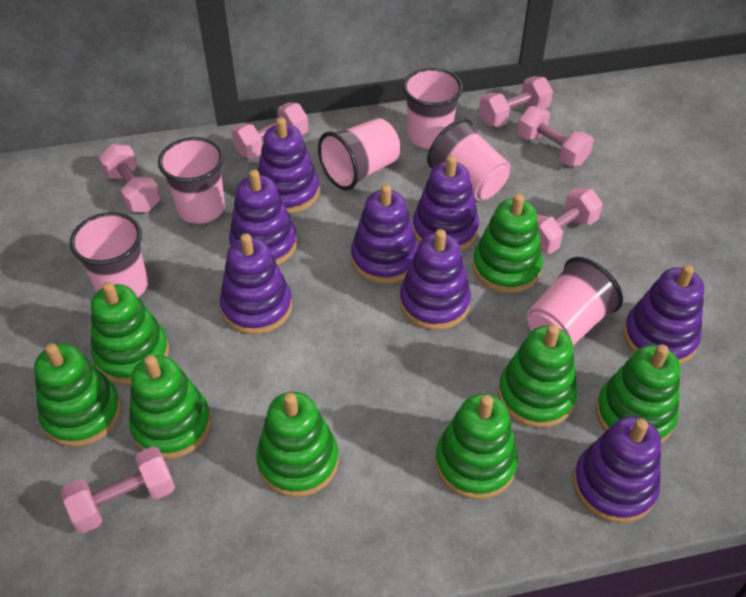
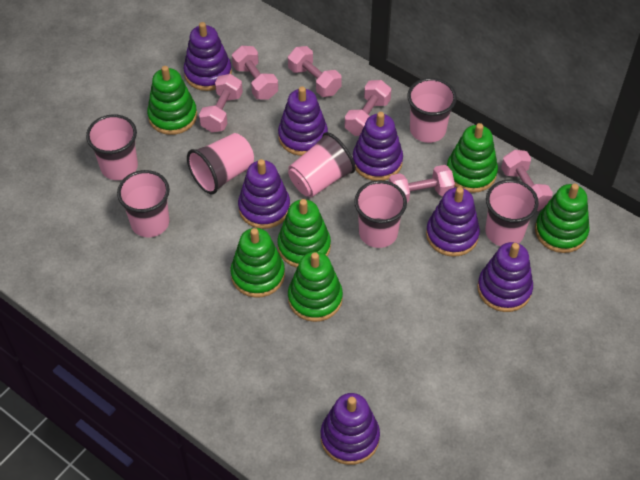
green stacking toy: 8 -> 6
pink cup: 6 -> 7
purple stacking toy: 8 -> 7

